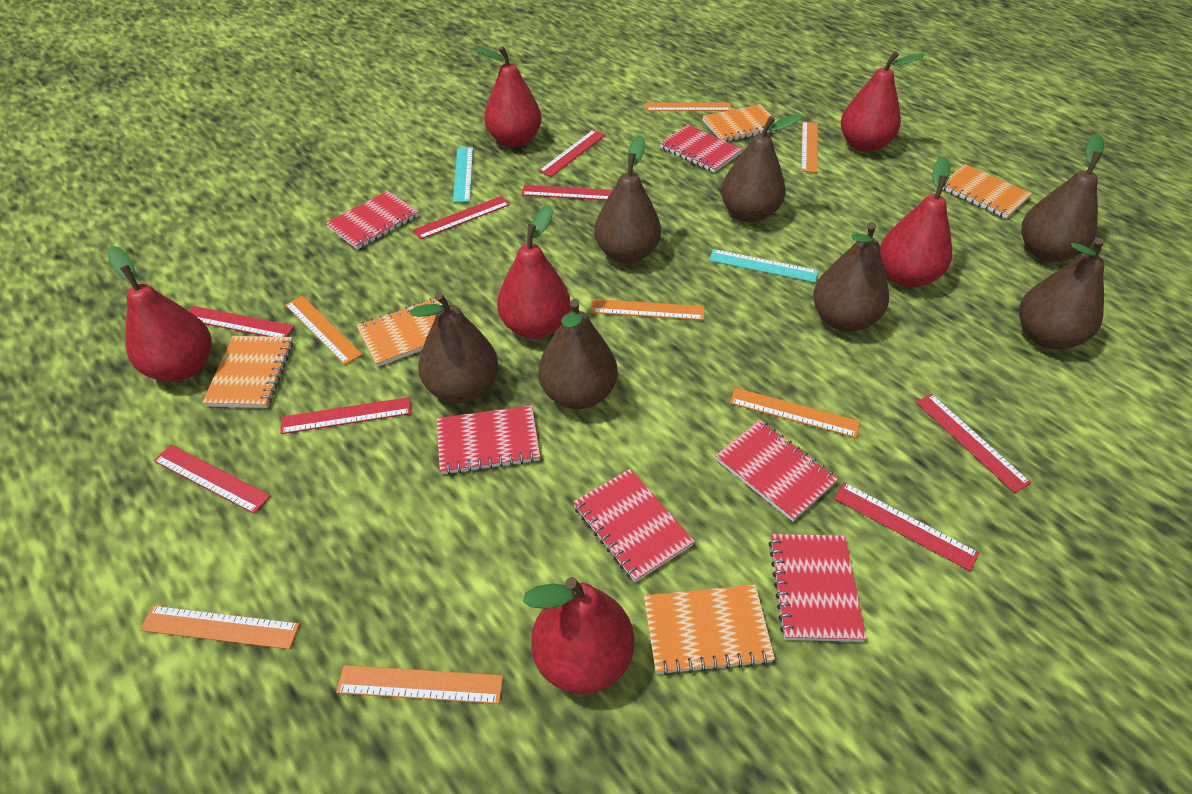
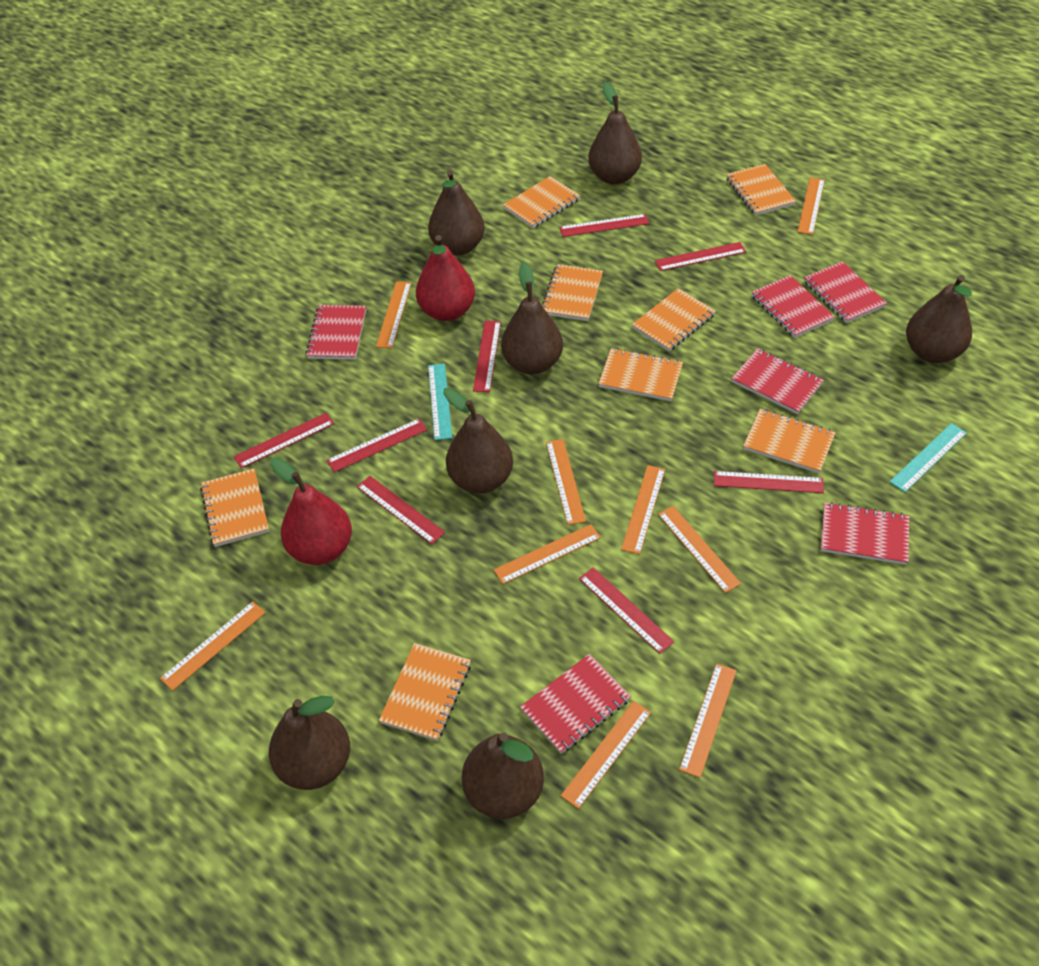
orange notebook: 5 -> 8
orange ruler: 7 -> 9
red pear: 6 -> 2

